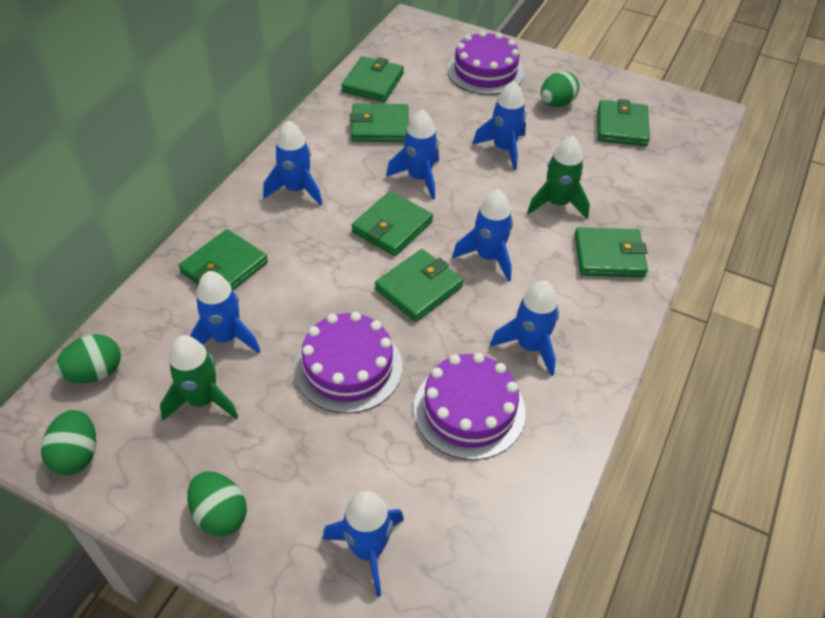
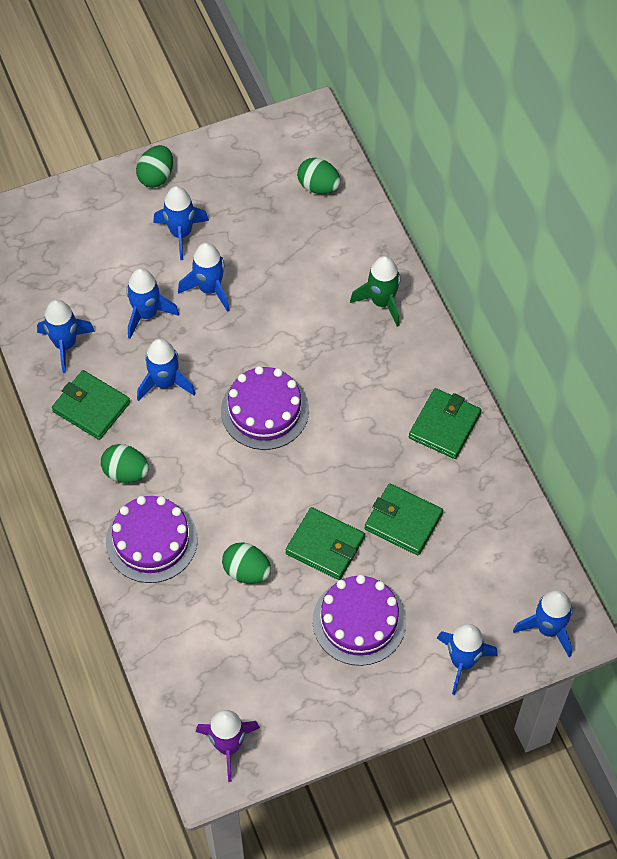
green rocket: 2 -> 1
green wallet: 7 -> 4
purple rocket: 0 -> 1

